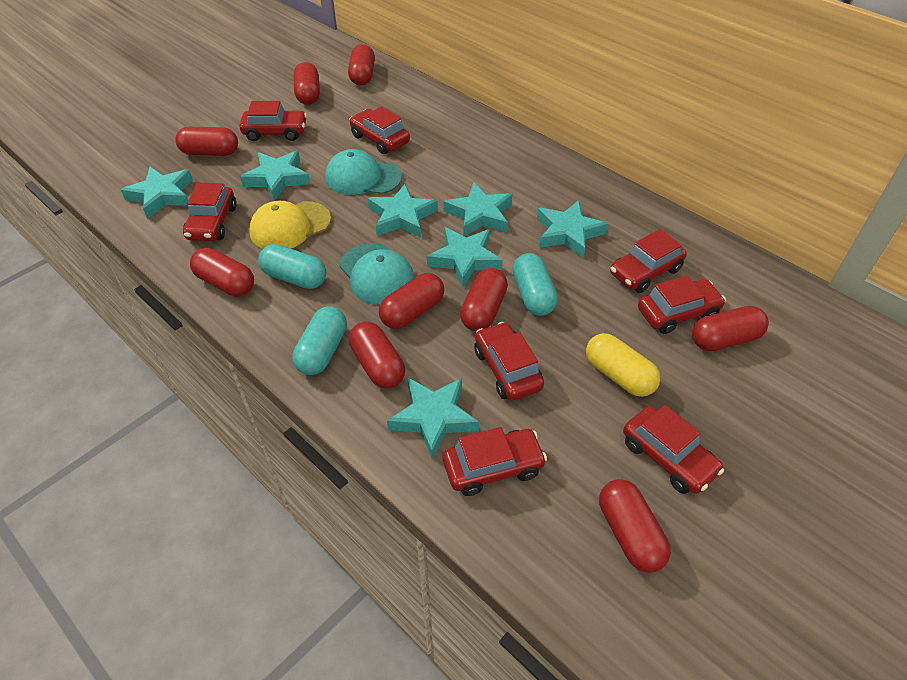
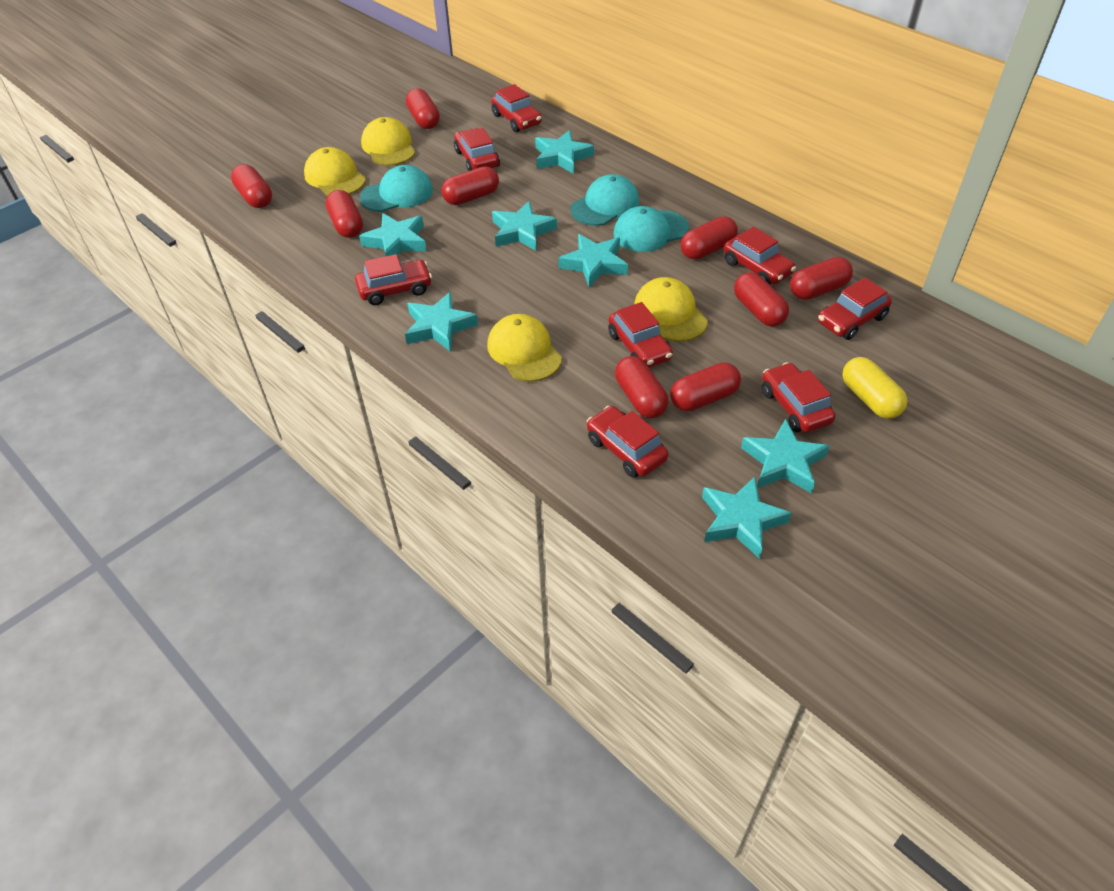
turquoise cap: 2 -> 3
turquoise capsule: 3 -> 0
yellow cap: 1 -> 4

